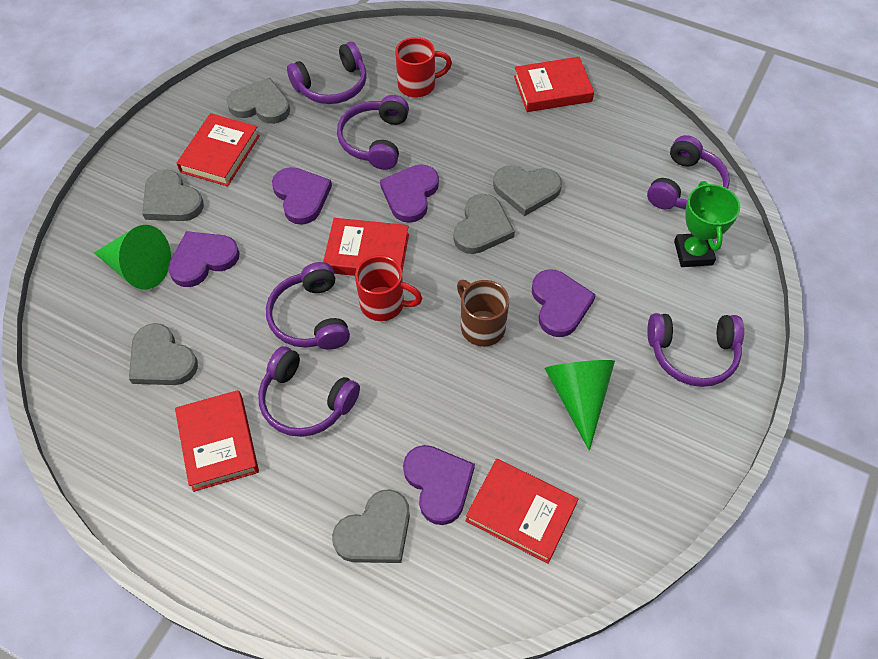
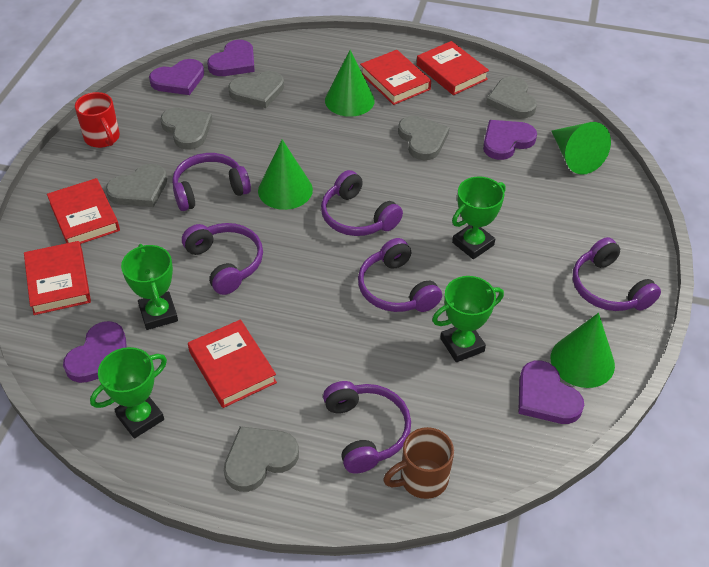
green cone: 2 -> 4
green trophy: 1 -> 4
red mug: 2 -> 1

